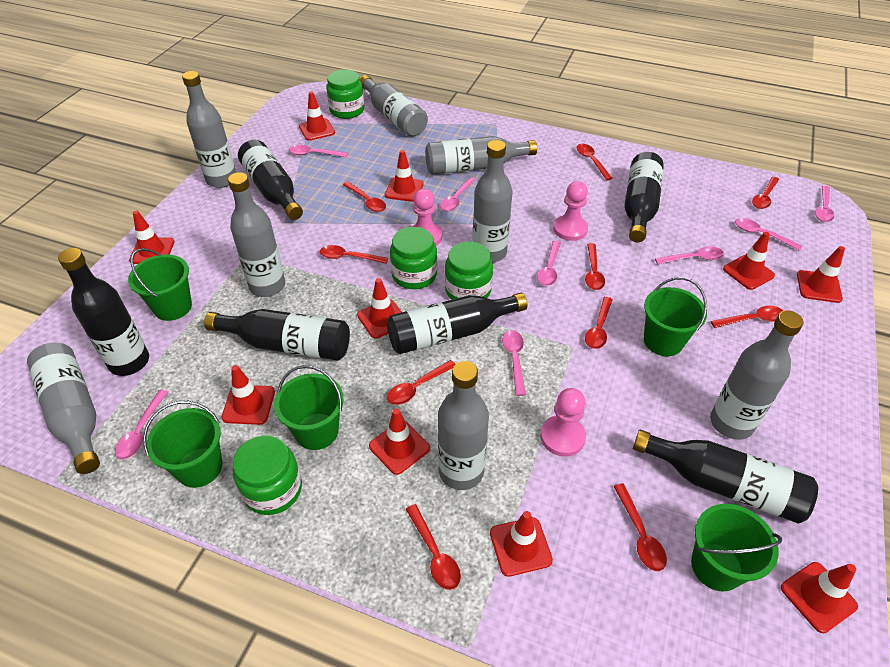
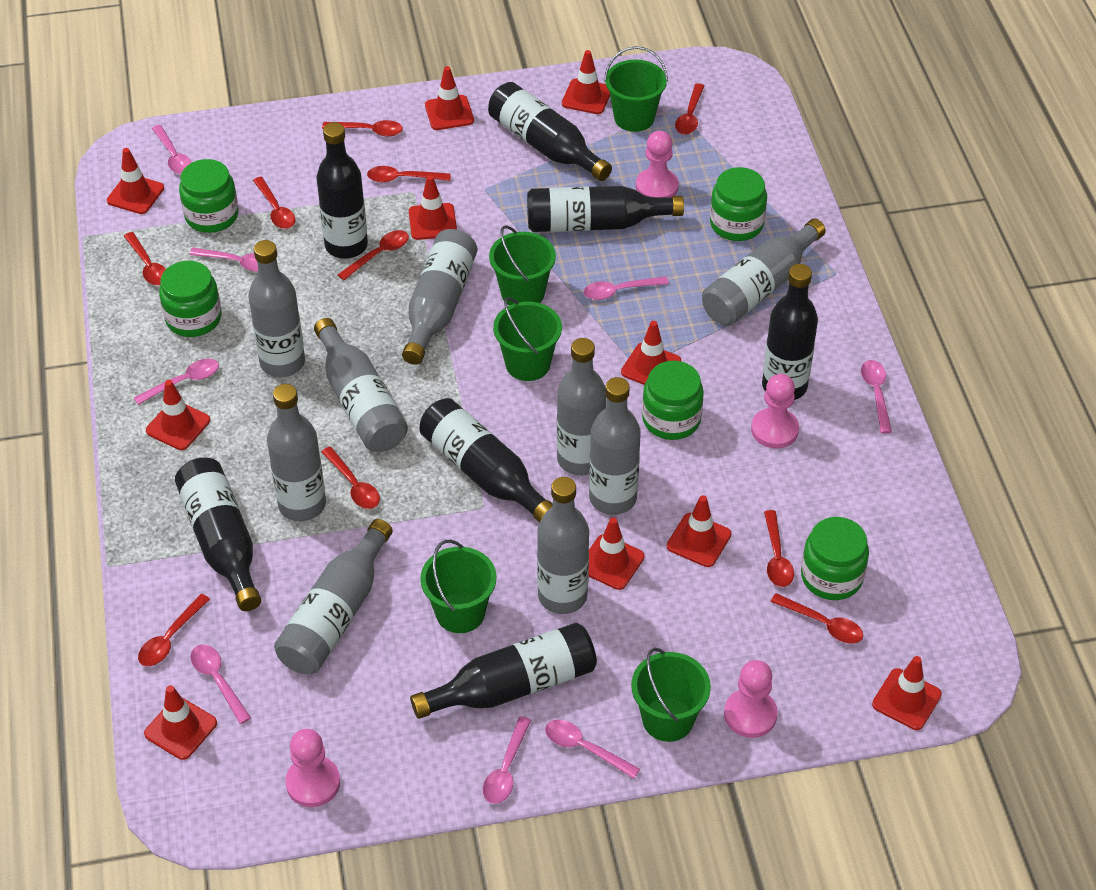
black bottle: 6 -> 7
green jar: 4 -> 5
grey bottle: 8 -> 9
pink pawn: 3 -> 4

